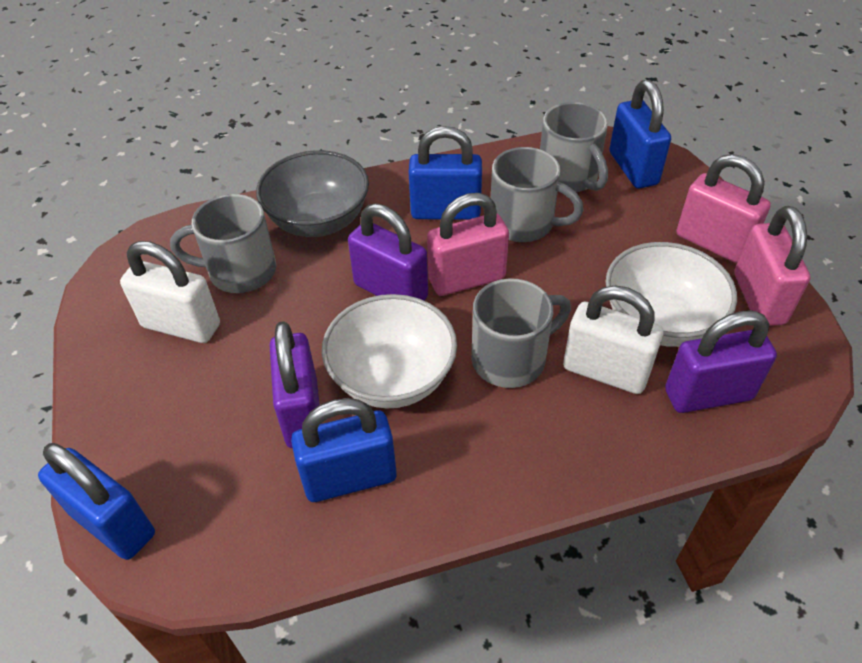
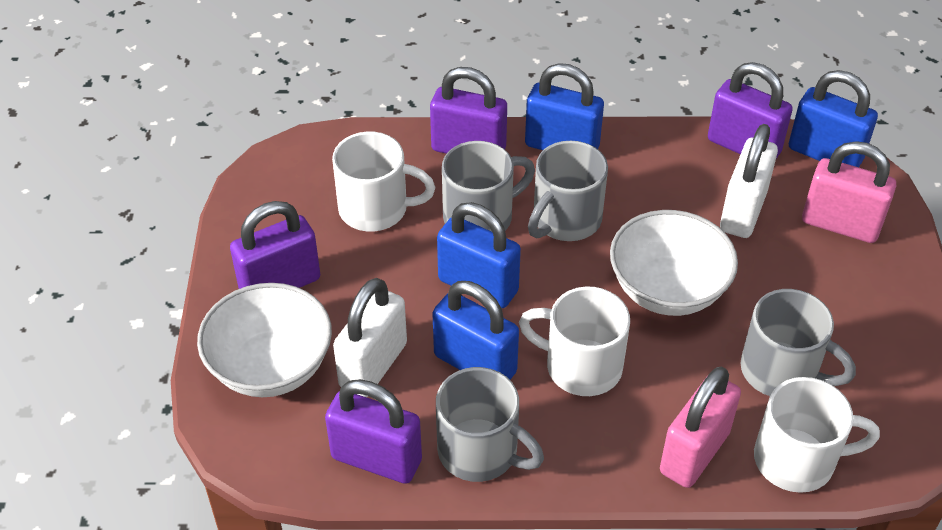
grey bowl: 1 -> 0
pink padlock: 3 -> 2
purple padlock: 3 -> 4
white mug: 0 -> 3

